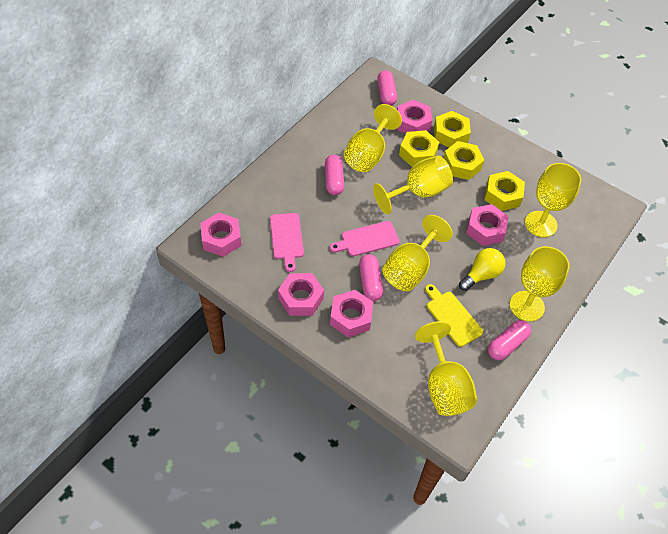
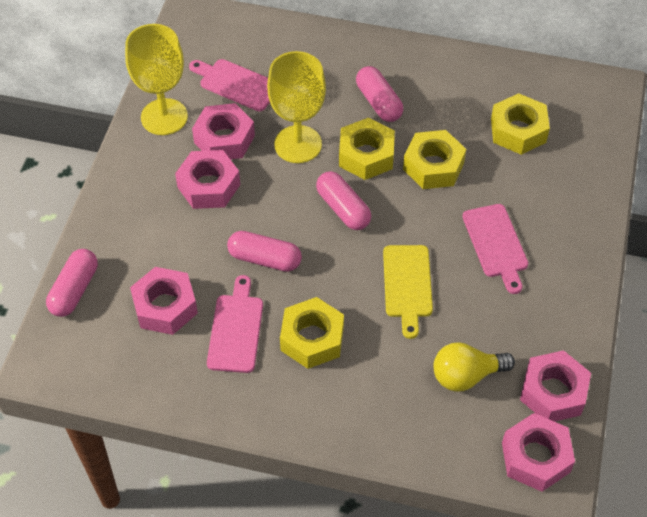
pink cutting board: 2 -> 3
yellow goblet: 6 -> 2

